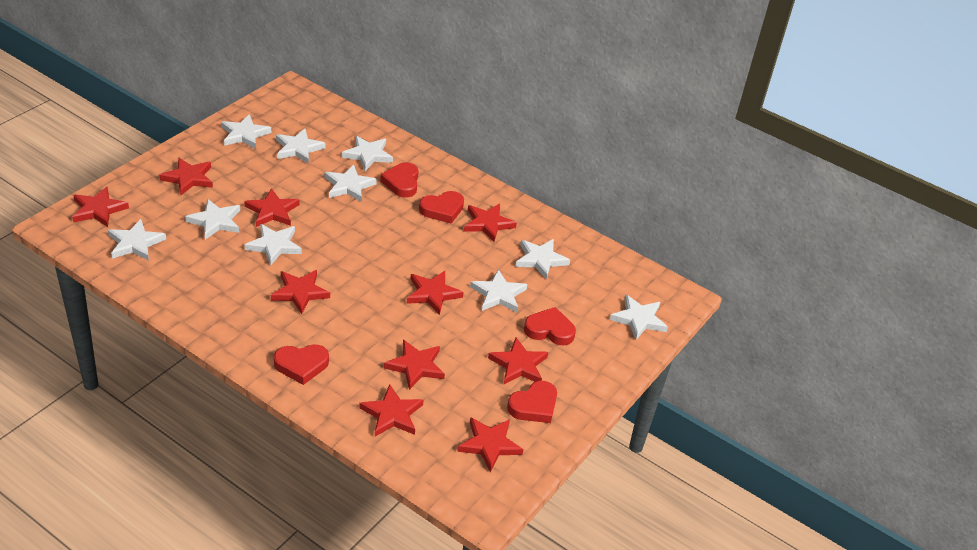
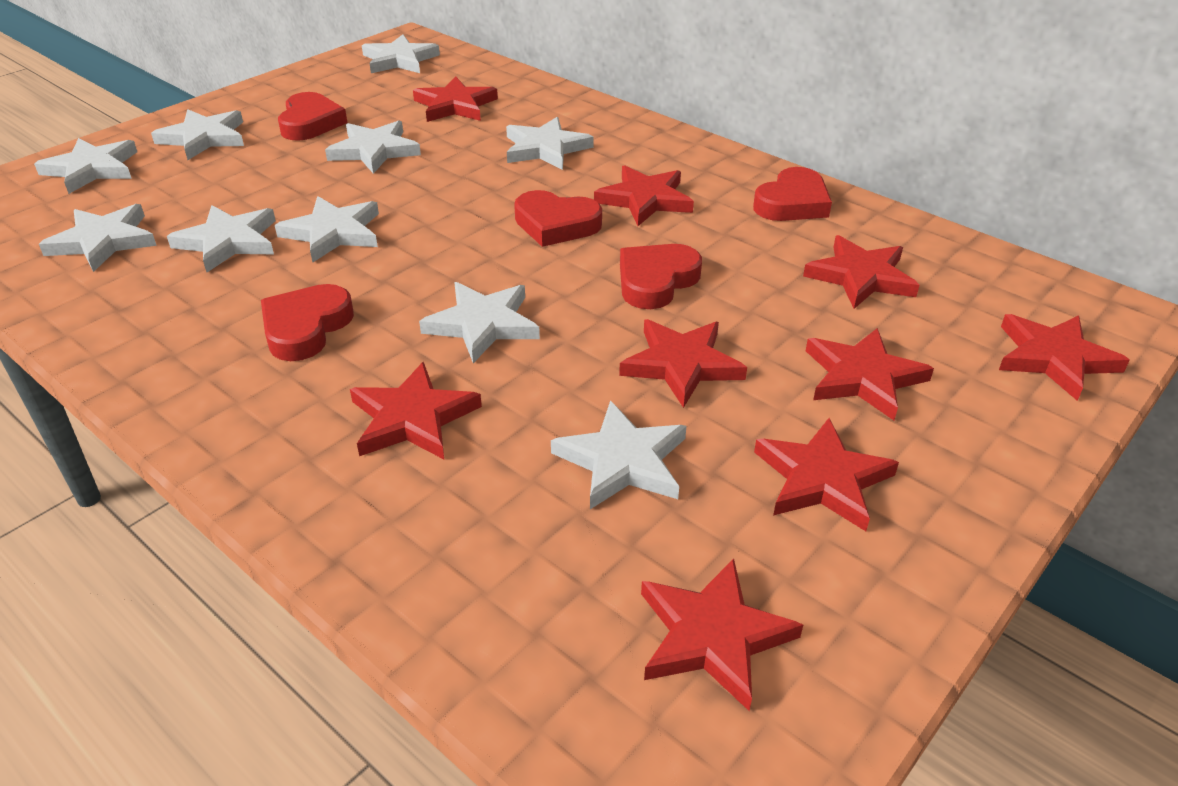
red star: 10 -> 9

